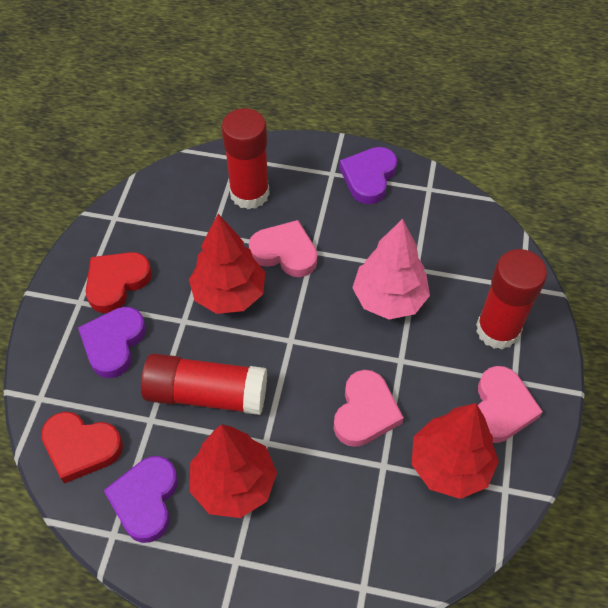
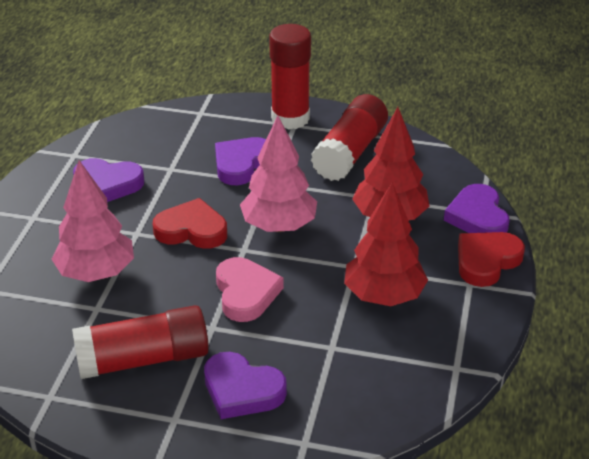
pink heart: 3 -> 1
pink tree: 1 -> 2
purple heart: 3 -> 4
red tree: 3 -> 2

